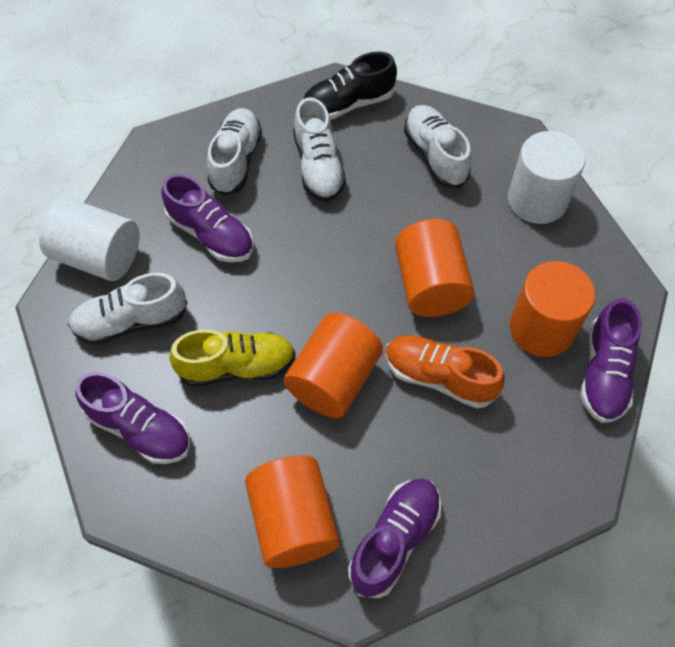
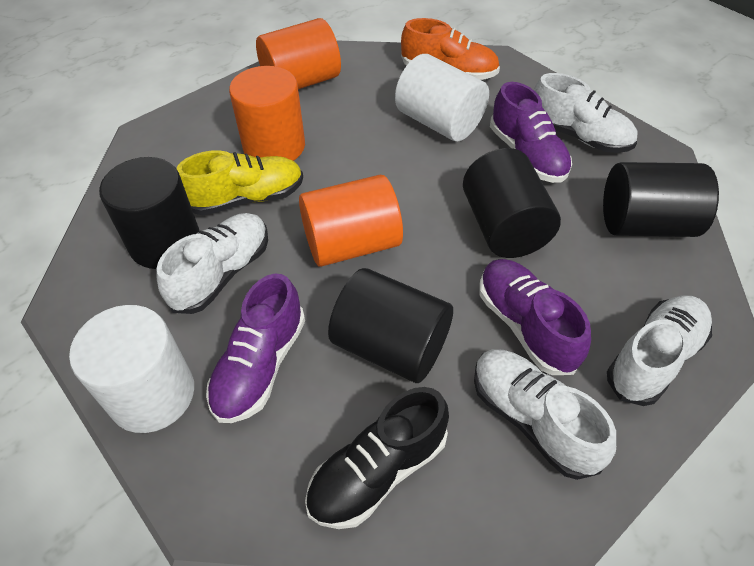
black cylinder: 0 -> 4
orange cylinder: 4 -> 3
purple shoe: 4 -> 3

